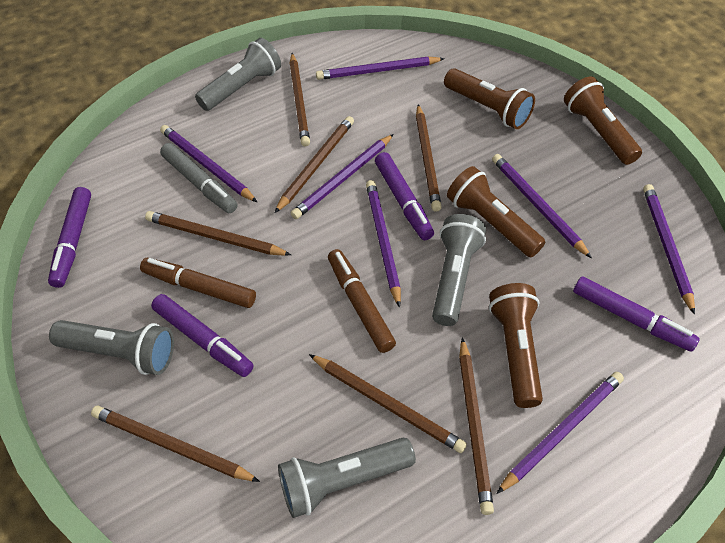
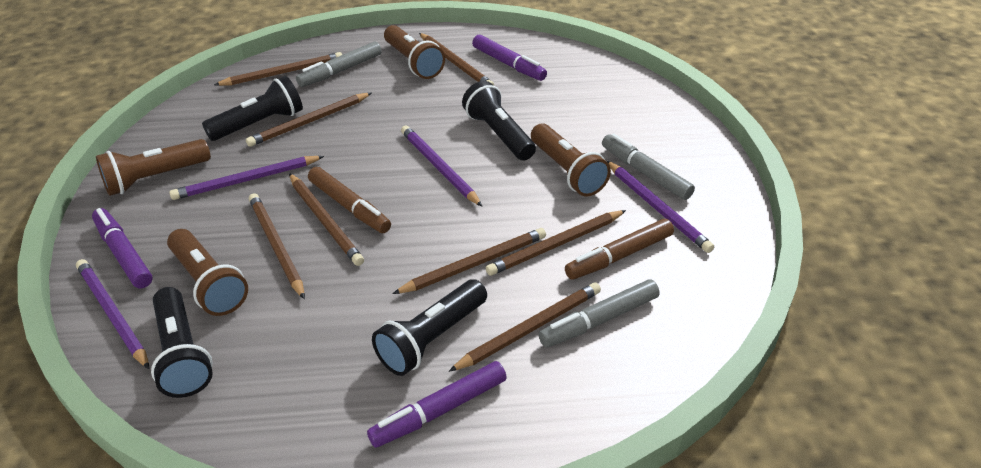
black flashlight: 0 -> 4
brown pencil: 7 -> 8
grey flashlight: 4 -> 0
grey marker: 1 -> 3
purple marker: 4 -> 3
purple pencil: 7 -> 4

